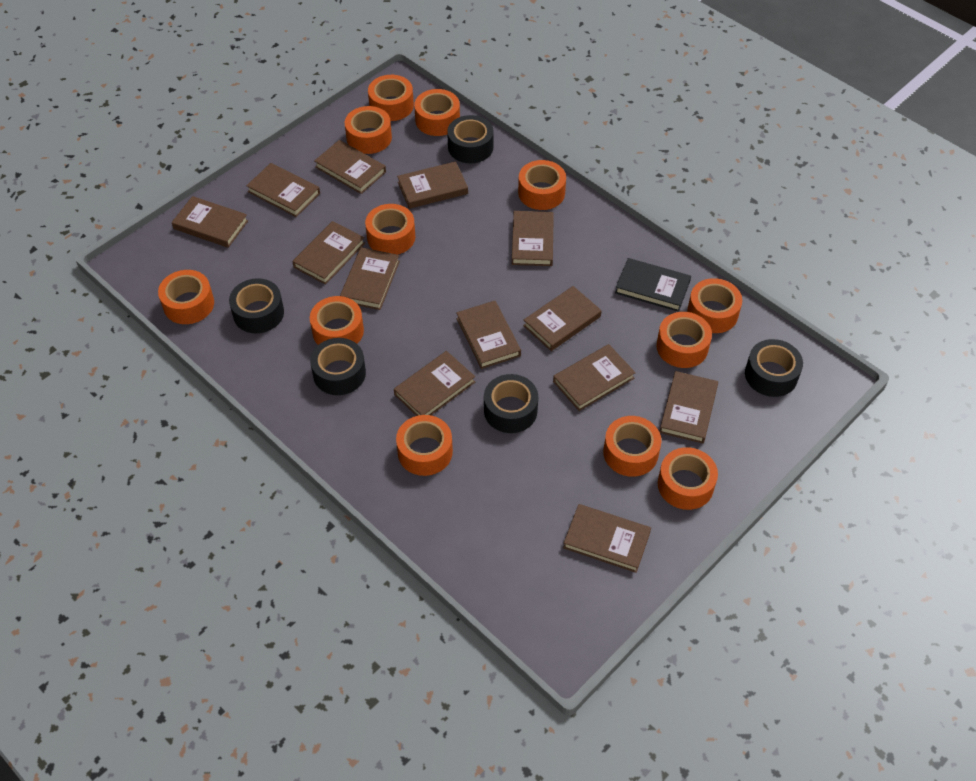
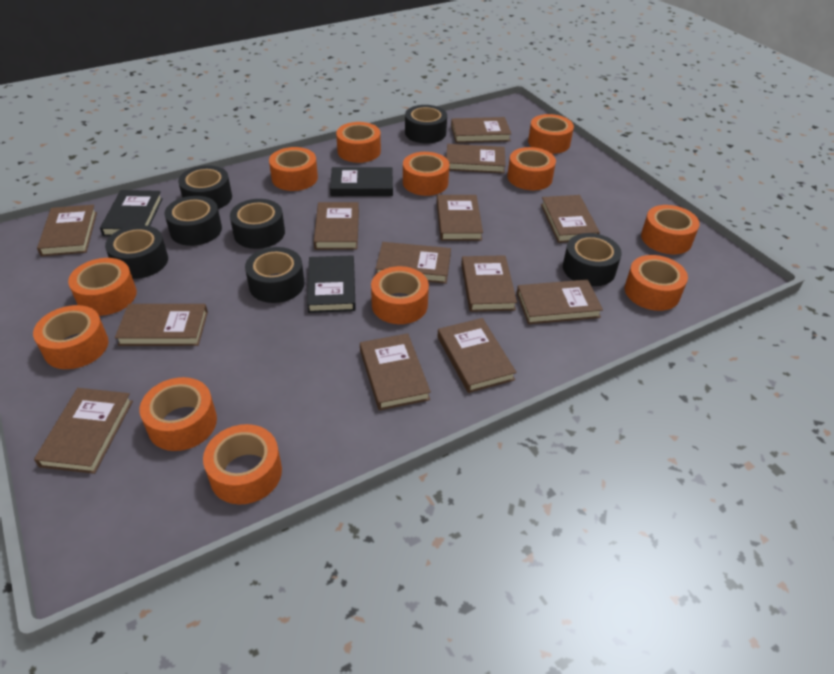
black book: 1 -> 3
black tape: 5 -> 7

